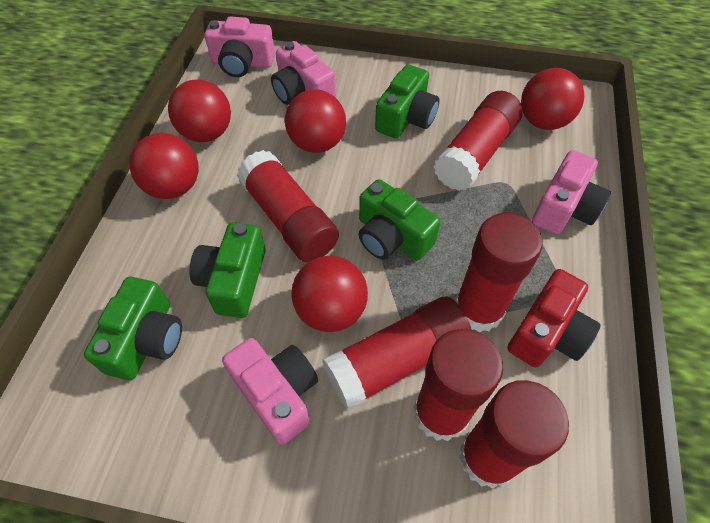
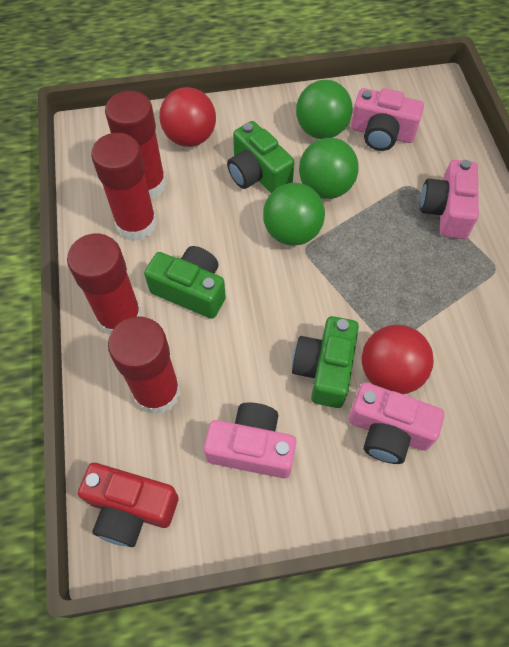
green ball: 0 -> 3
green camera: 4 -> 3
red ball: 5 -> 2
red glue stick: 6 -> 4

